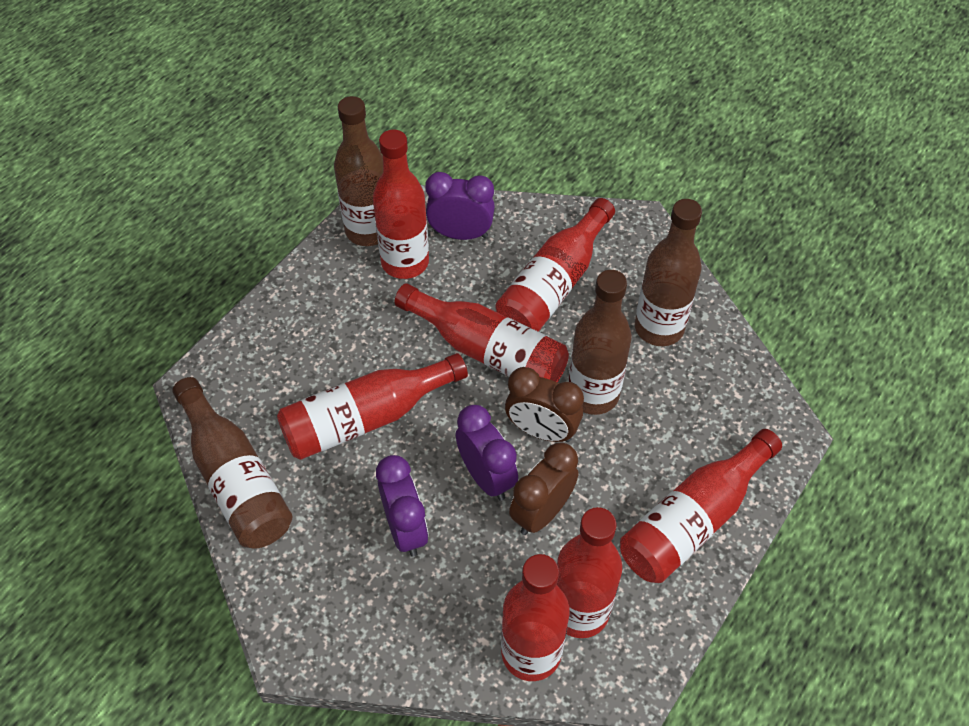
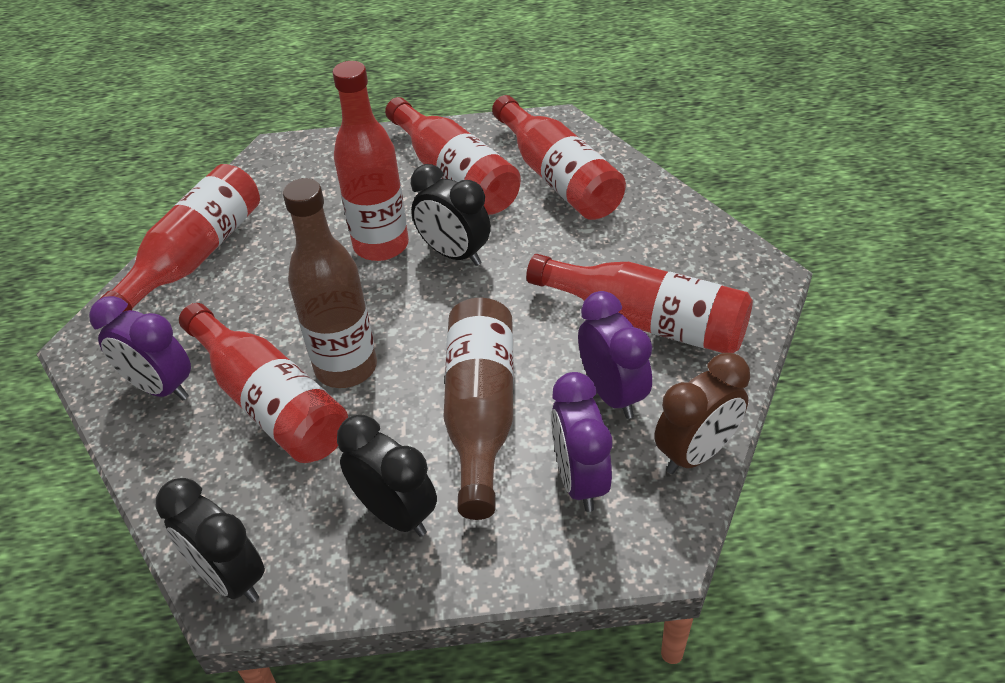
black clock: 0 -> 3
brown bottle: 4 -> 2
brown clock: 2 -> 1
red bottle: 7 -> 6

